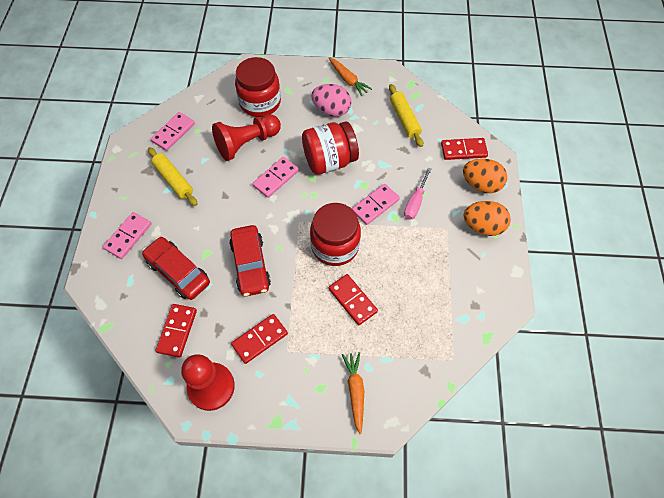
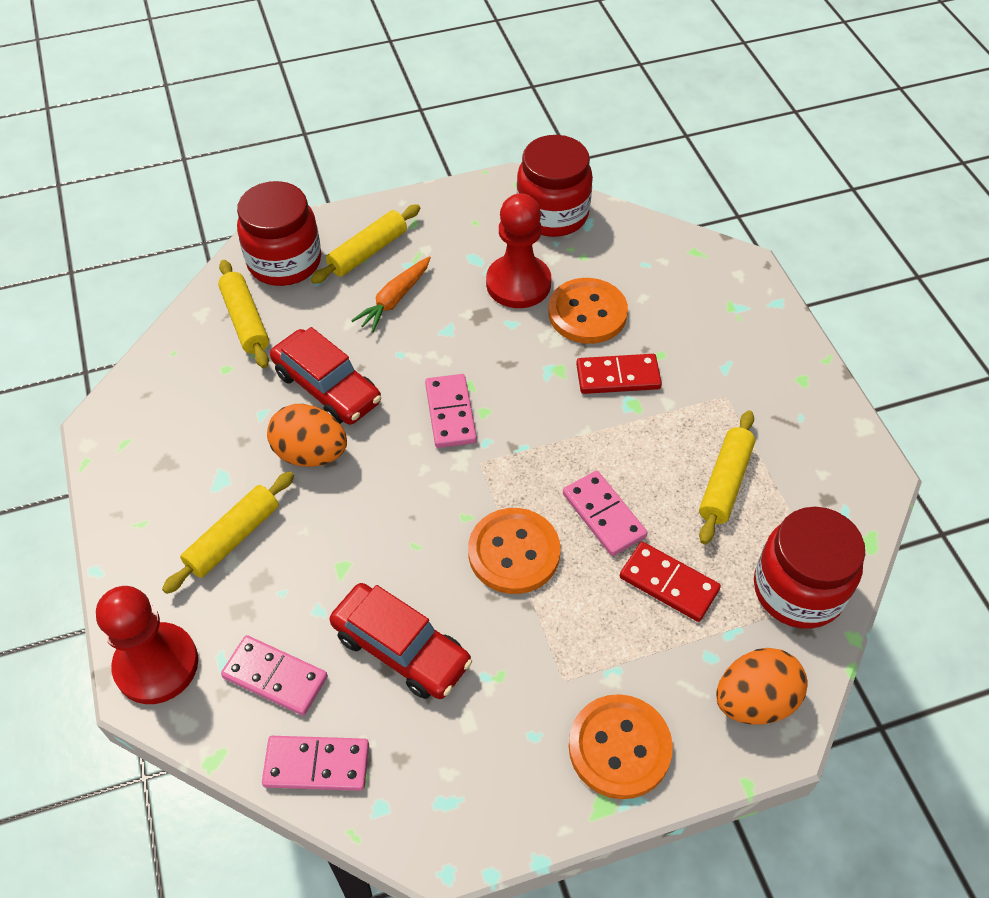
orange button: 0 -> 3
orange carrot: 2 -> 1
pink egg: 1 -> 0
pink screwdriver: 1 -> 0
red domino: 4 -> 2
yellow rolling pin: 2 -> 4

